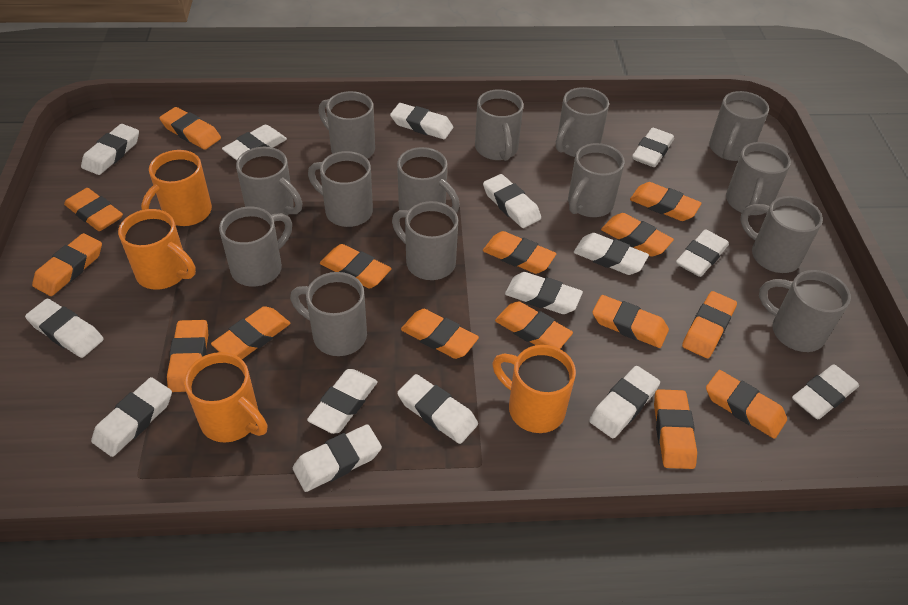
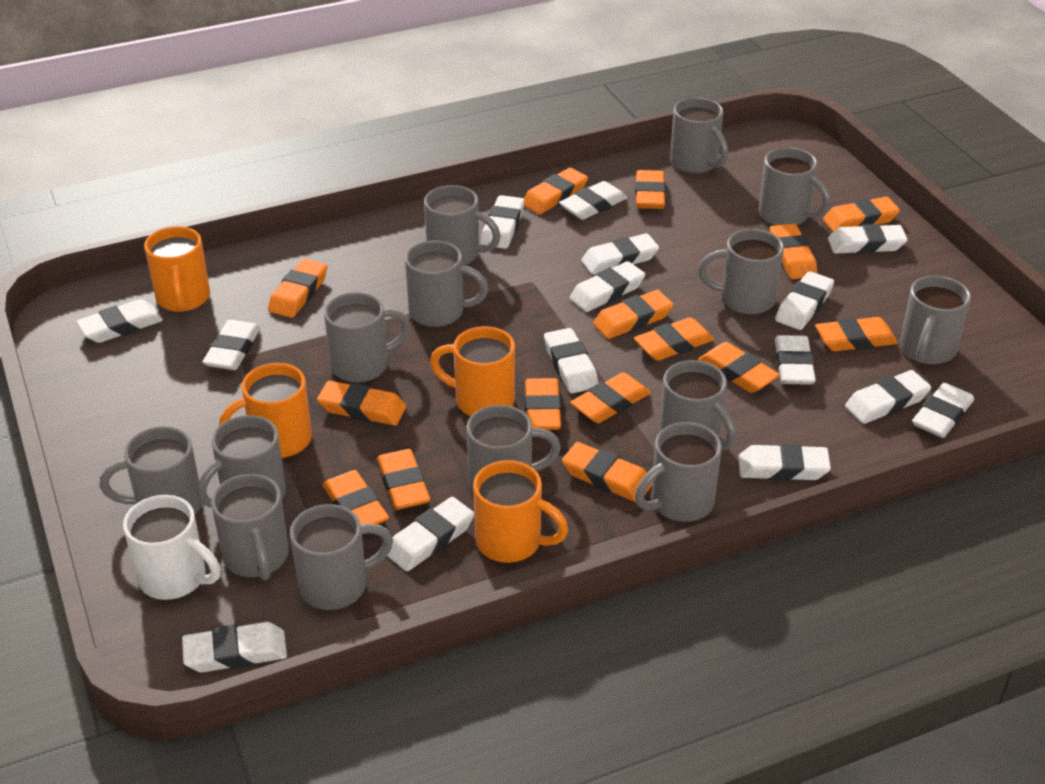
white mug: 0 -> 1

